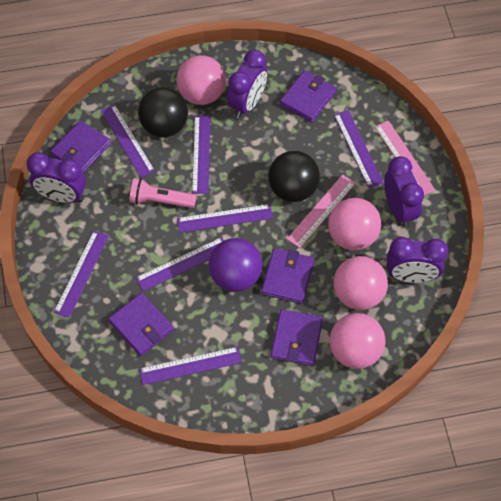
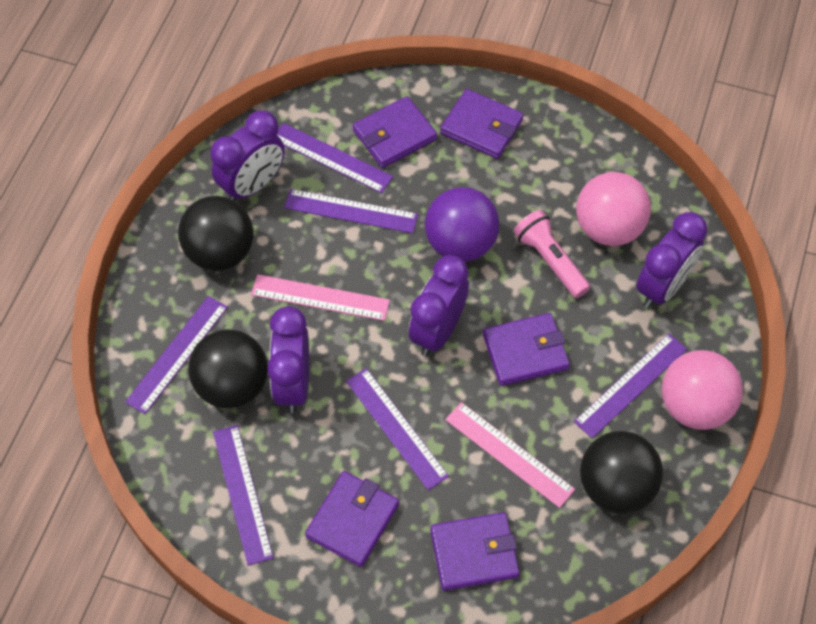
black ball: 2 -> 3
pink ball: 4 -> 2
purple ruler: 7 -> 6

